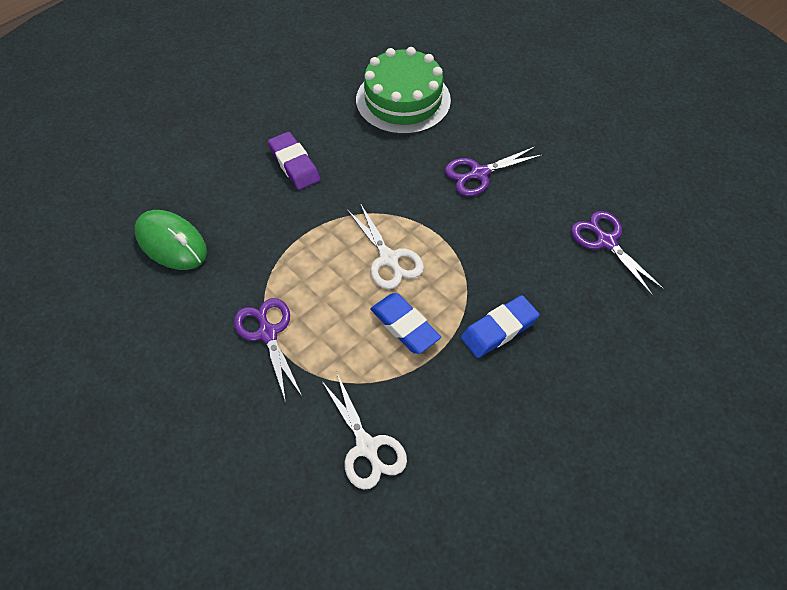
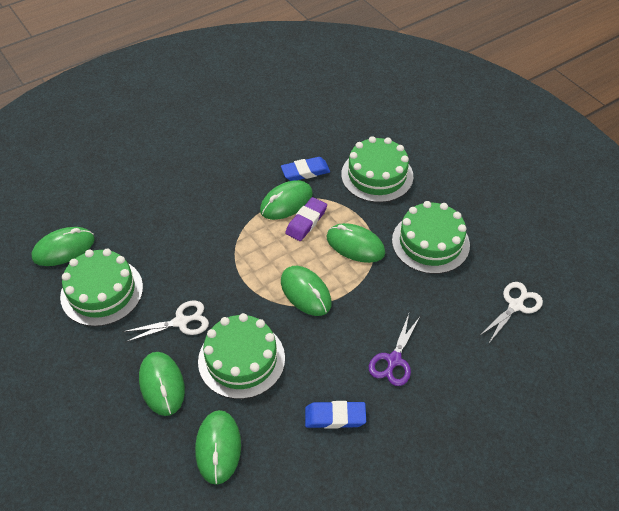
green cake: 1 -> 4
green mouse: 1 -> 6
purple scissors: 3 -> 1

